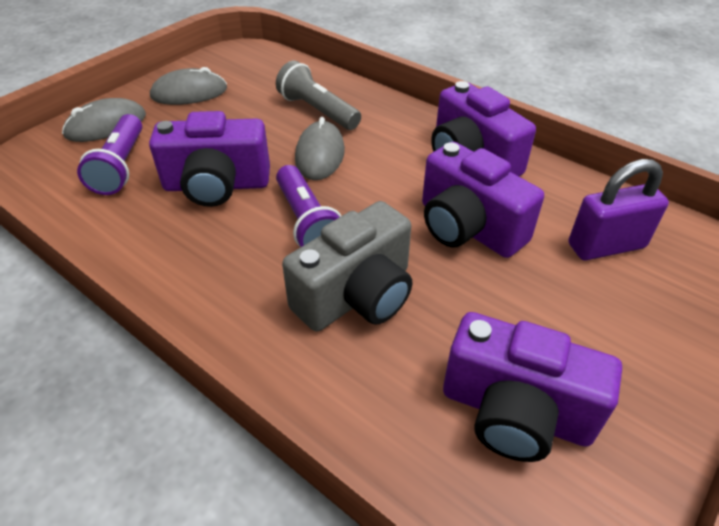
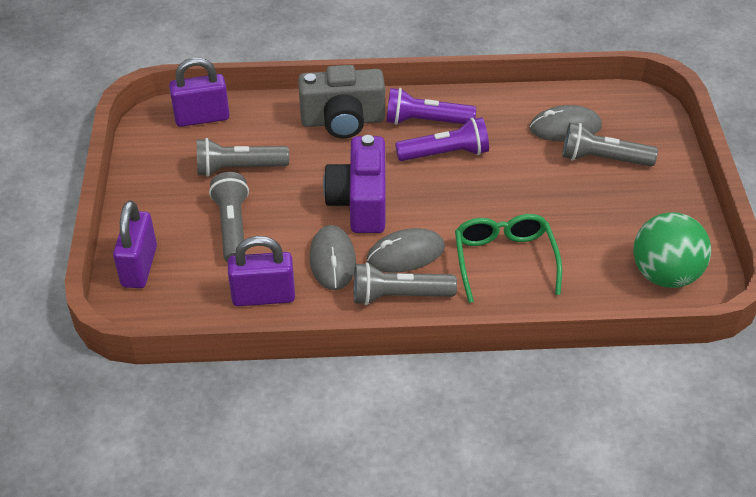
green ball: 0 -> 1
green glasses: 0 -> 1
grey flashlight: 1 -> 4
purple camera: 4 -> 1
purple padlock: 1 -> 3

